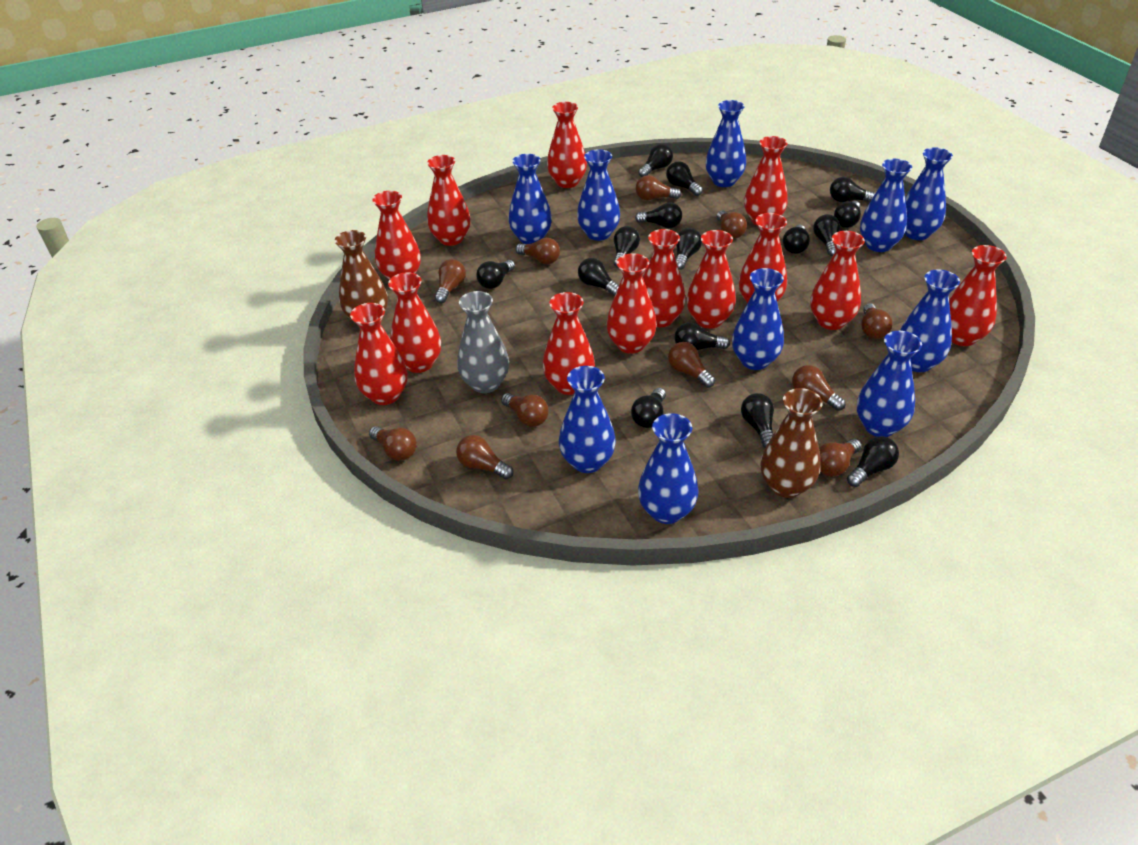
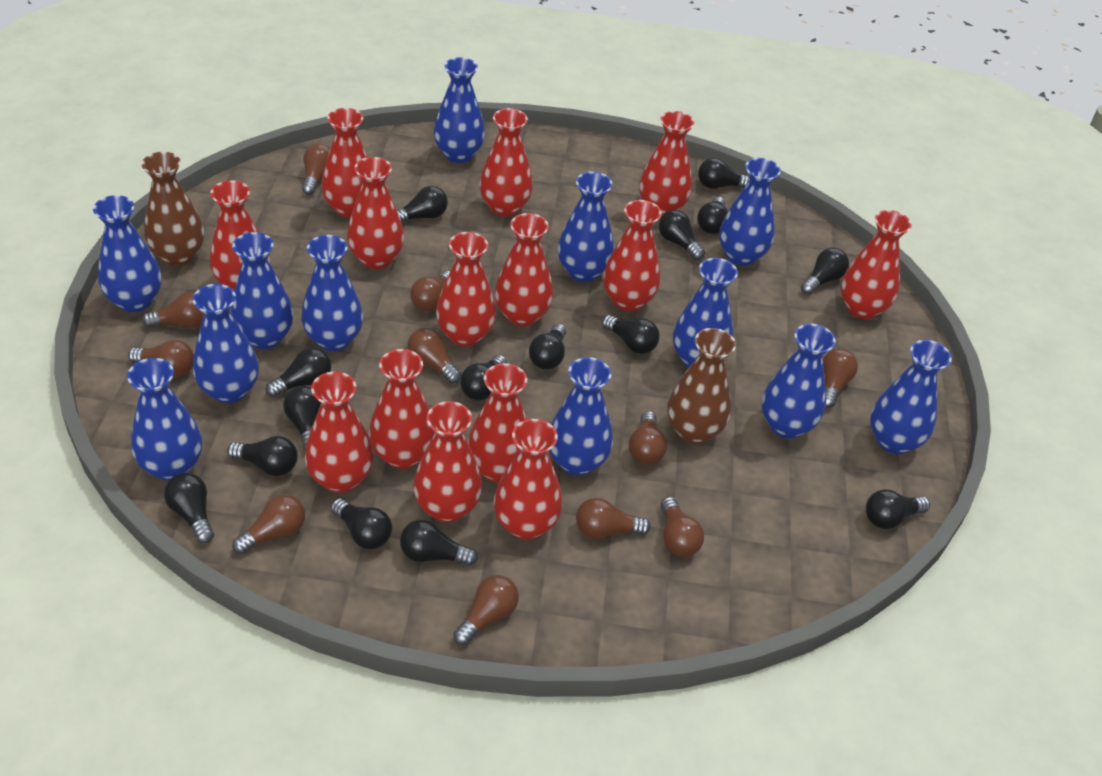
blue vase: 10 -> 12
grey vase: 1 -> 0
red vase: 13 -> 14

